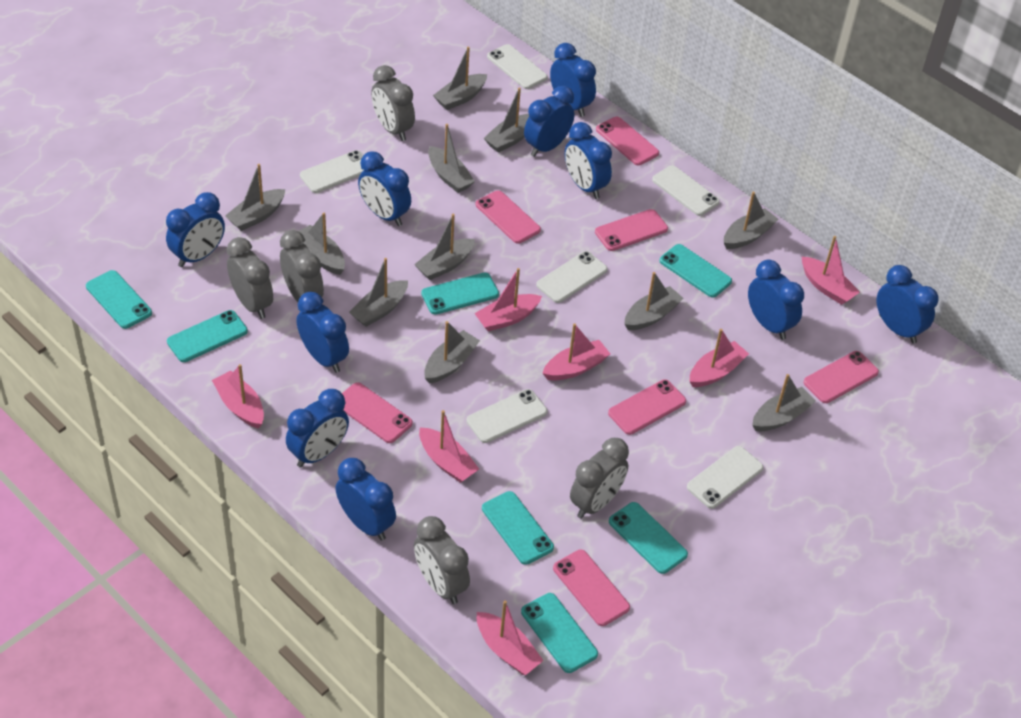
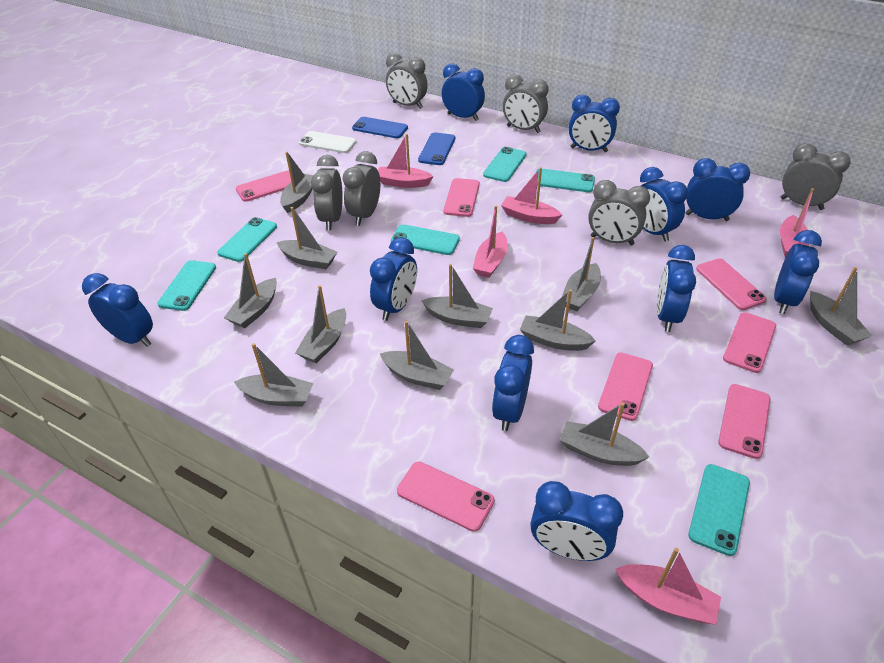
blue phone: 0 -> 2
grey clock: 5 -> 6
pink boat: 7 -> 5
turquoise phone: 7 -> 6
white phone: 6 -> 1

